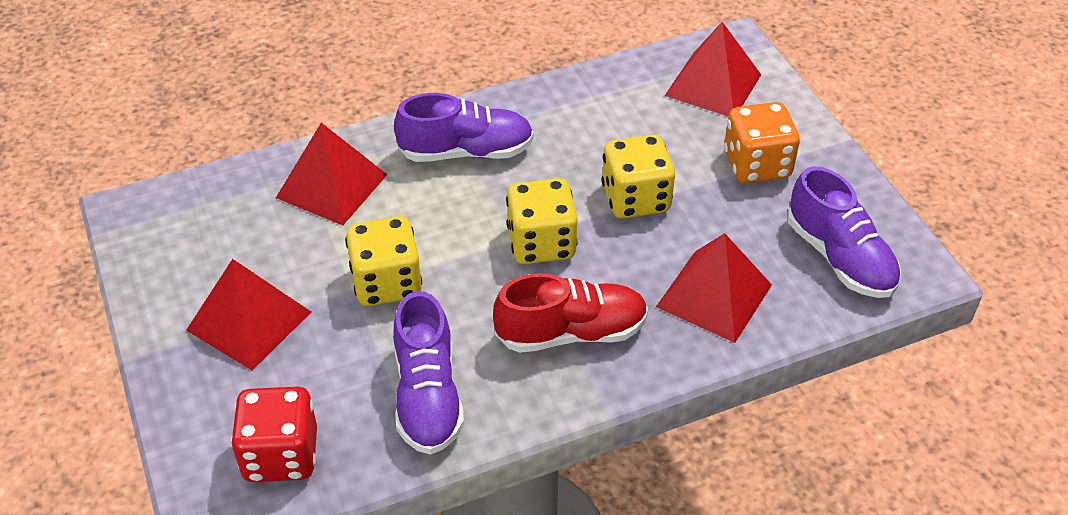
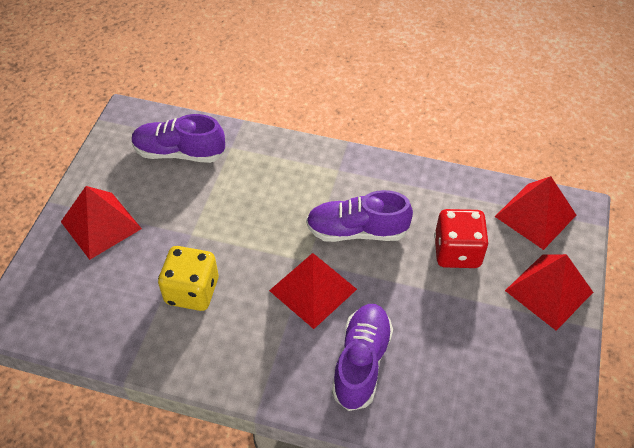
orange dice: 1 -> 0
red shoe: 1 -> 0
yellow dice: 3 -> 1

